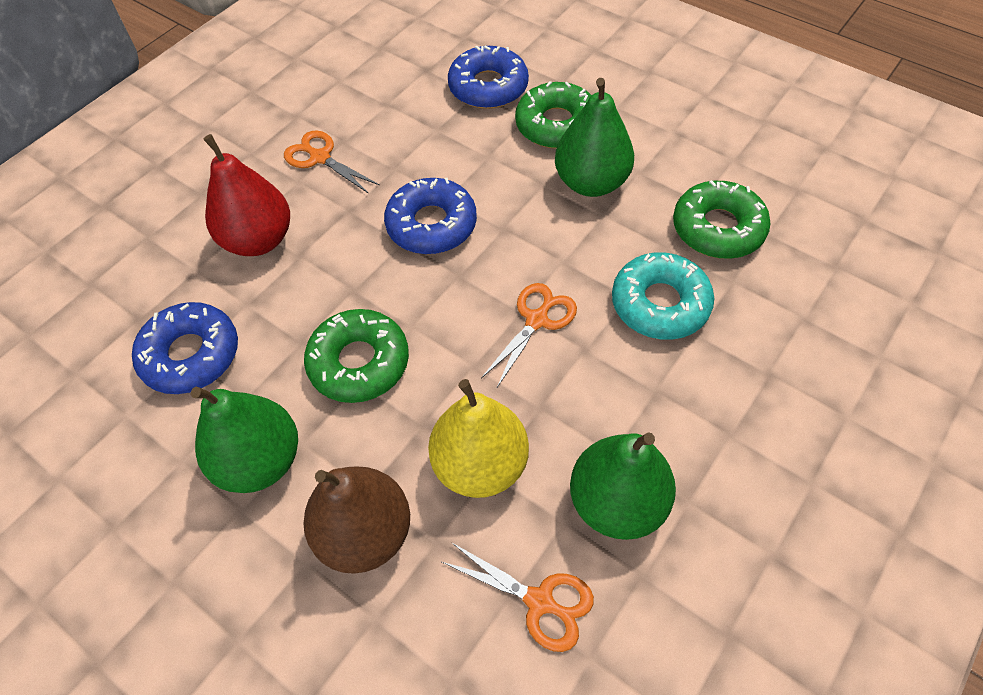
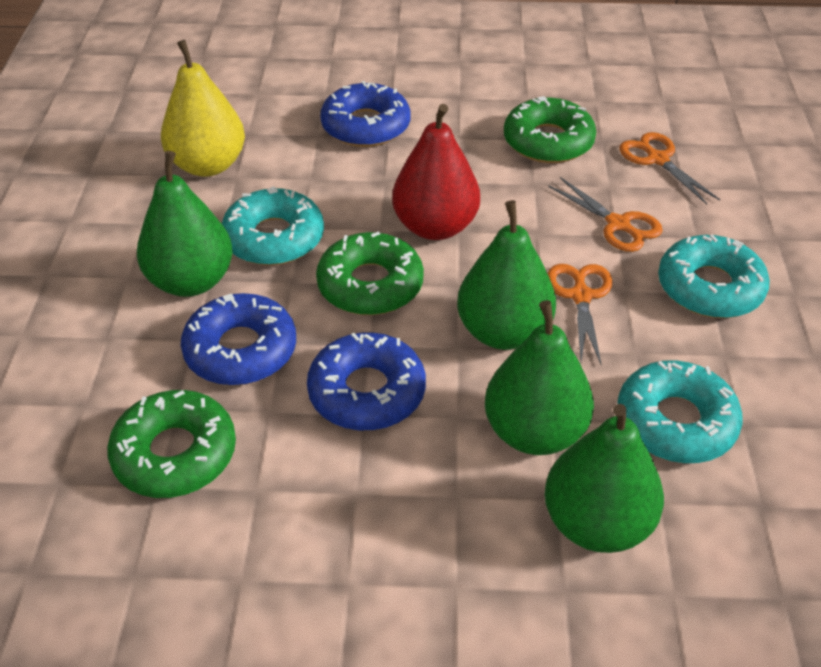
brown pear: 1 -> 0
green pear: 3 -> 4
turquoise donut: 1 -> 3

